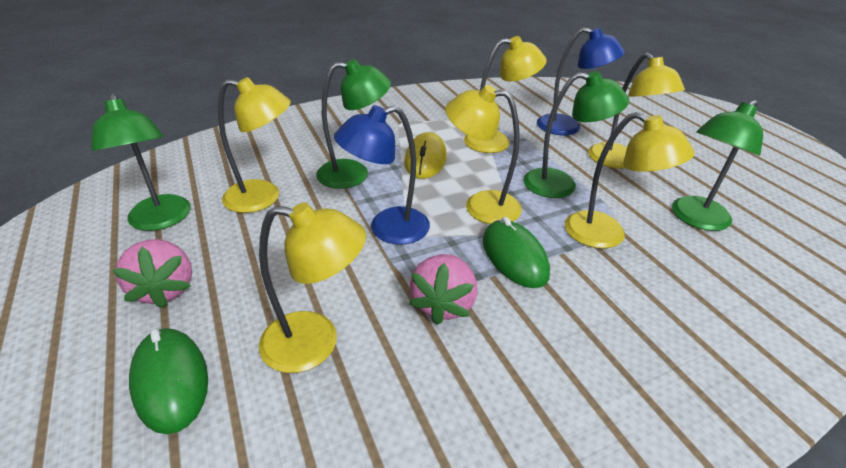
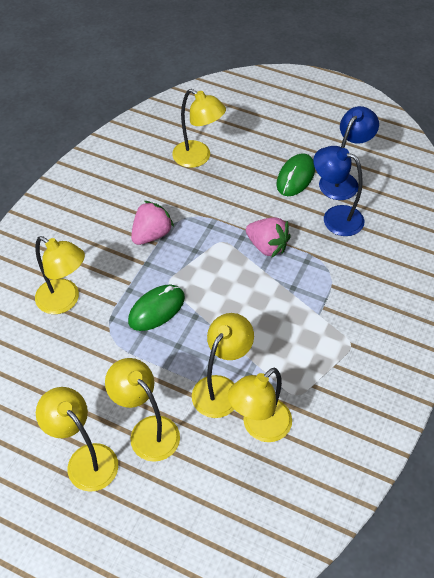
green lamp: 4 -> 0
yellow mouse: 1 -> 0

